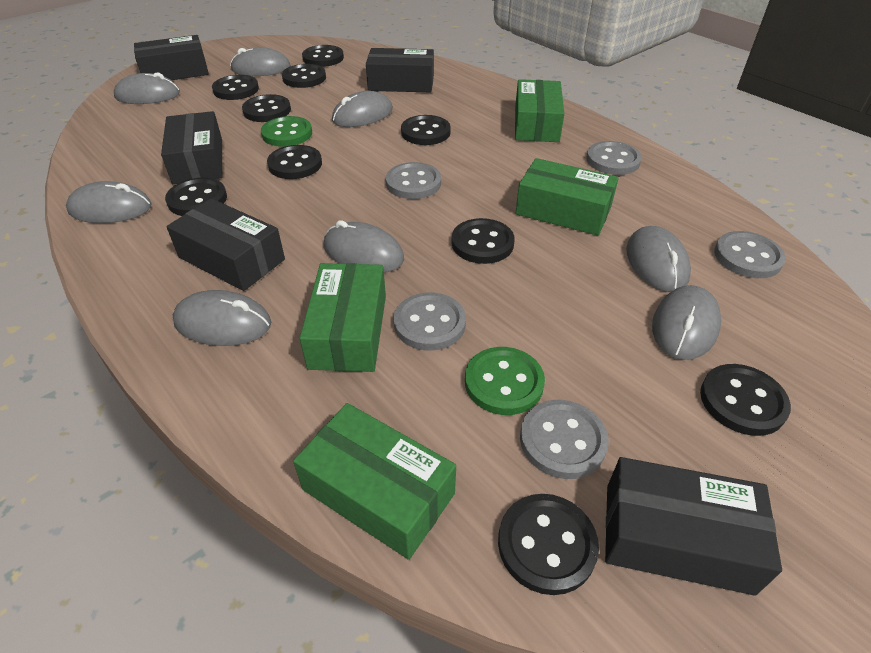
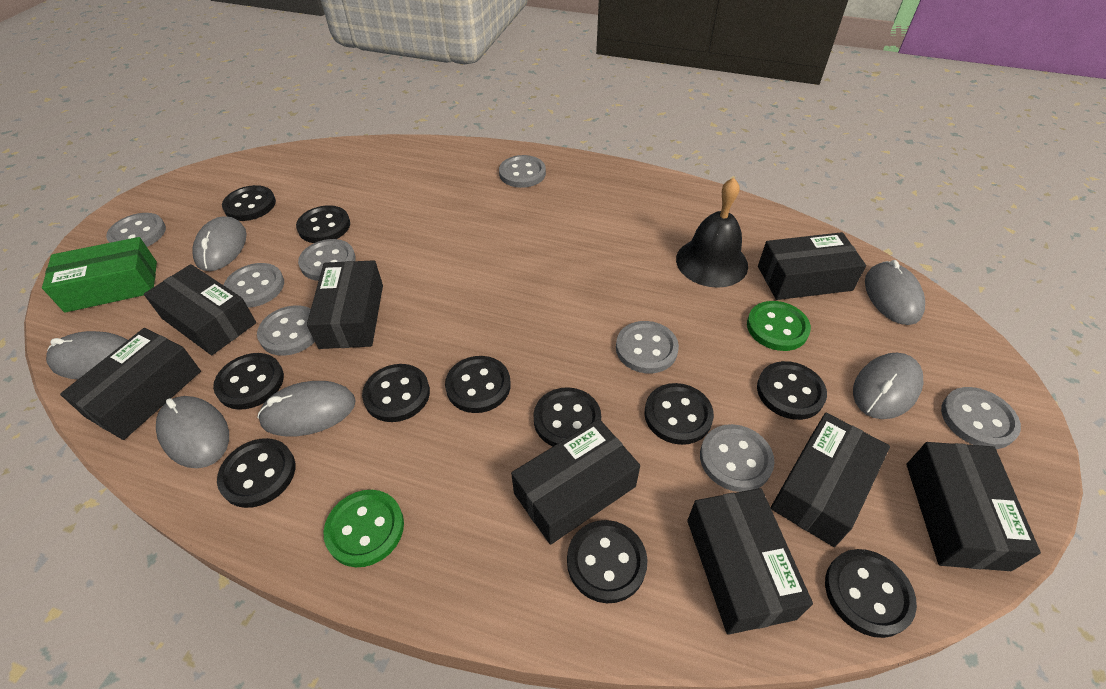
black bell: 0 -> 1
black box: 5 -> 8
black button: 10 -> 11
green box: 4 -> 1
grey button: 5 -> 8
grey mouse: 8 -> 6

